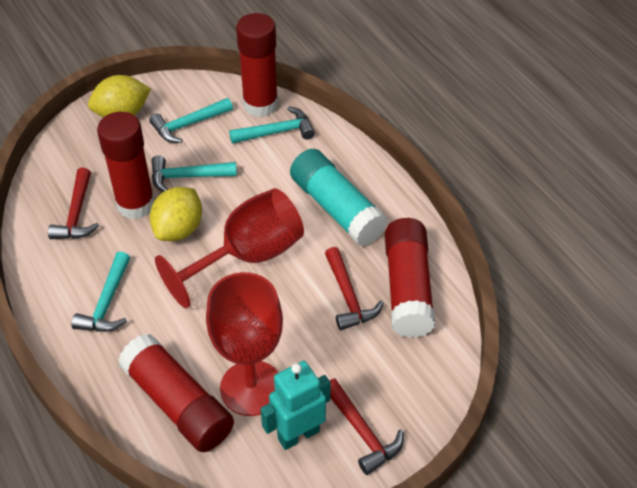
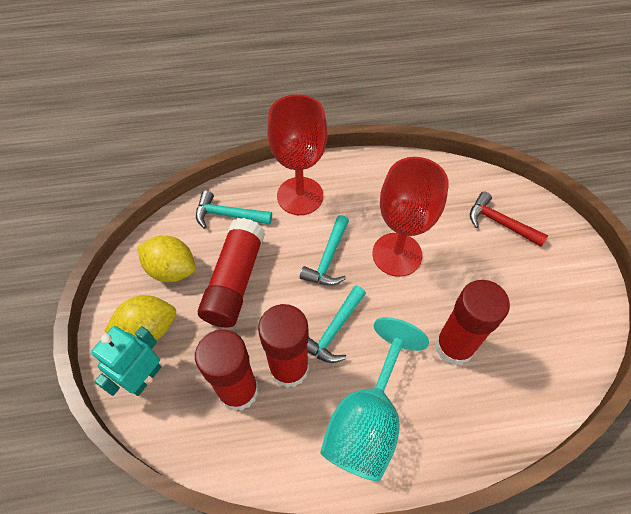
red hammer: 3 -> 1
turquoise glue stick: 1 -> 0
turquoise goblet: 0 -> 1
turquoise hammer: 4 -> 3

